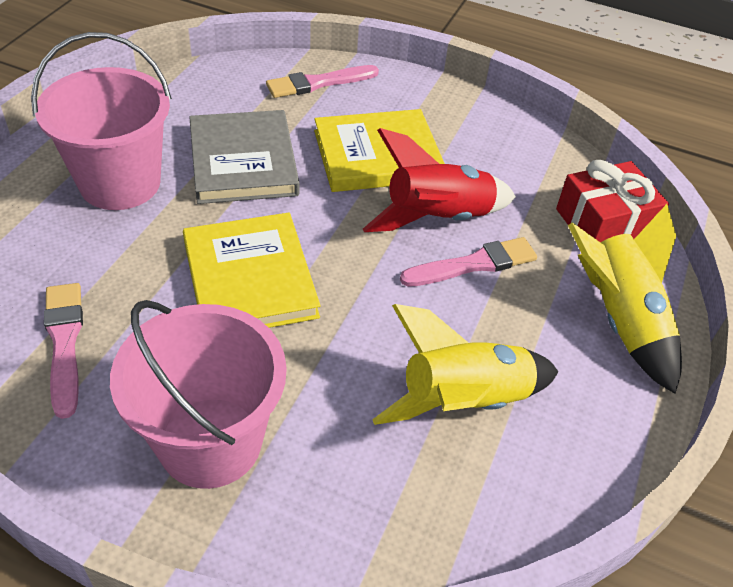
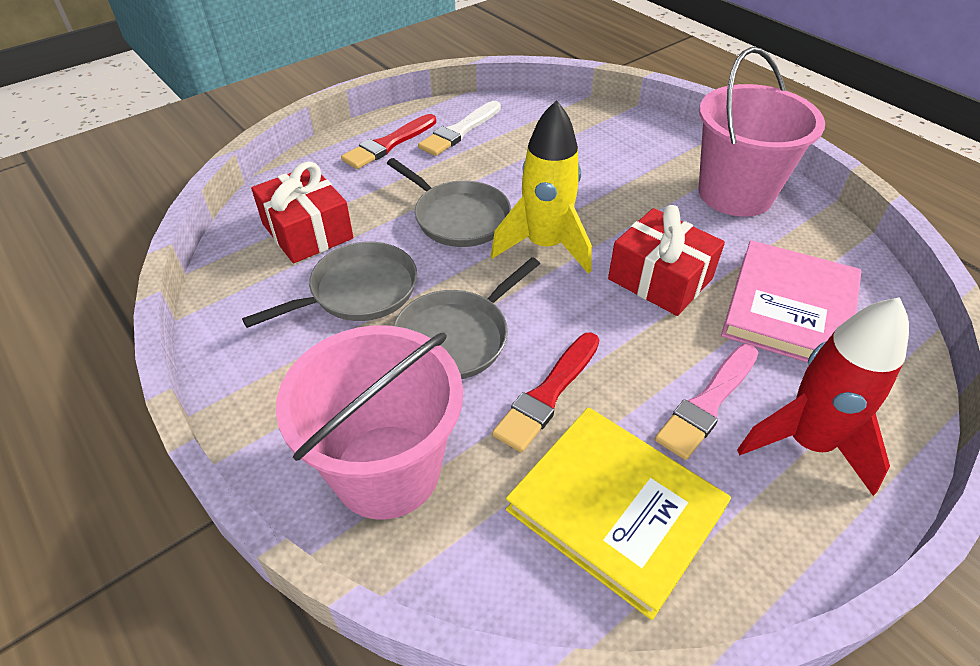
grey book: 1 -> 0
grey pan: 0 -> 3
pink book: 0 -> 1
pink brush: 3 -> 1
red brush: 0 -> 2
red gift: 1 -> 2
white brush: 0 -> 1
yellow book: 2 -> 1
yellow rocket: 2 -> 1

